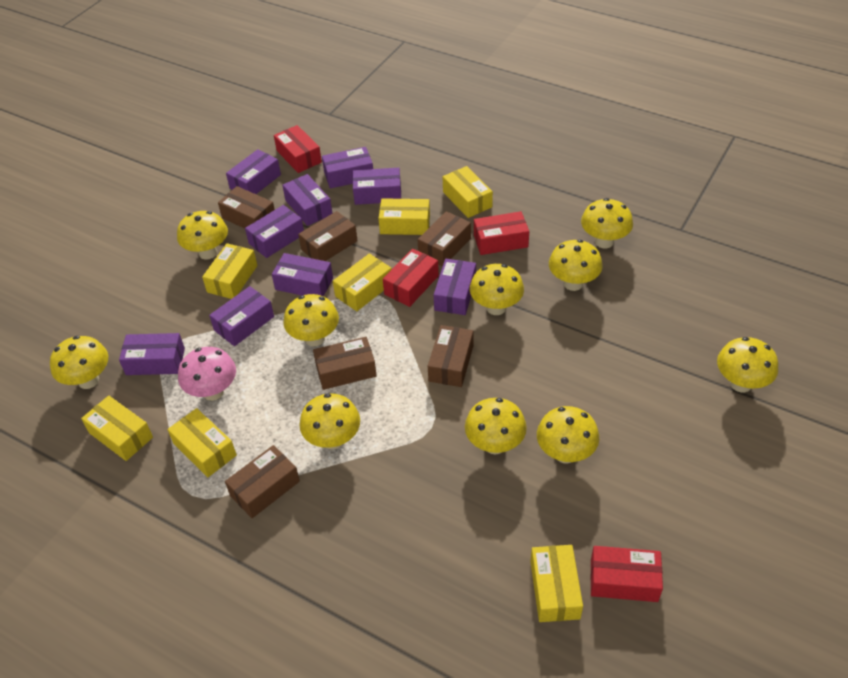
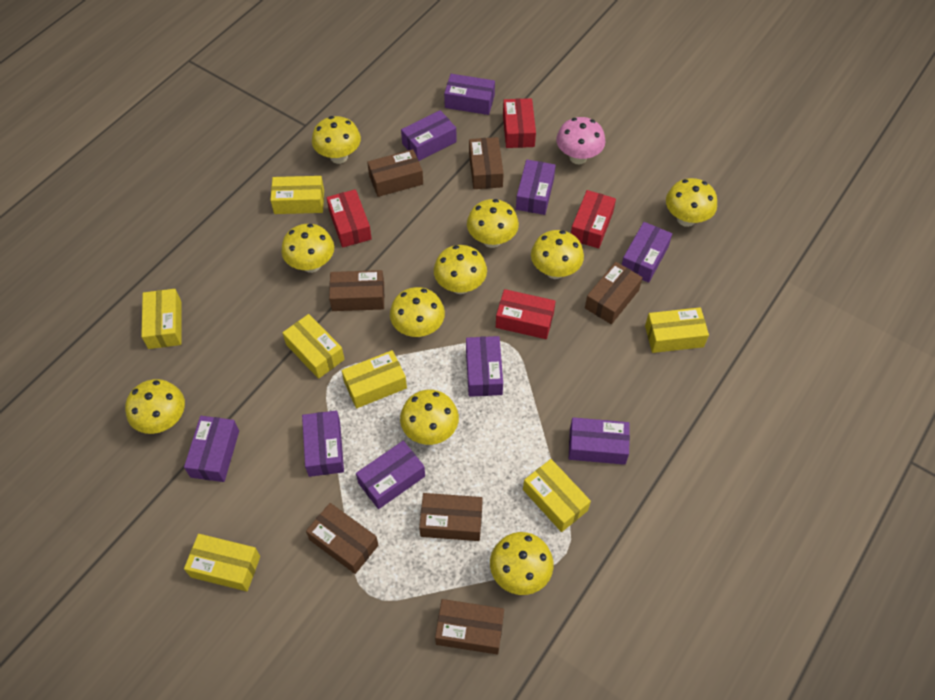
brown box: 6 -> 7

